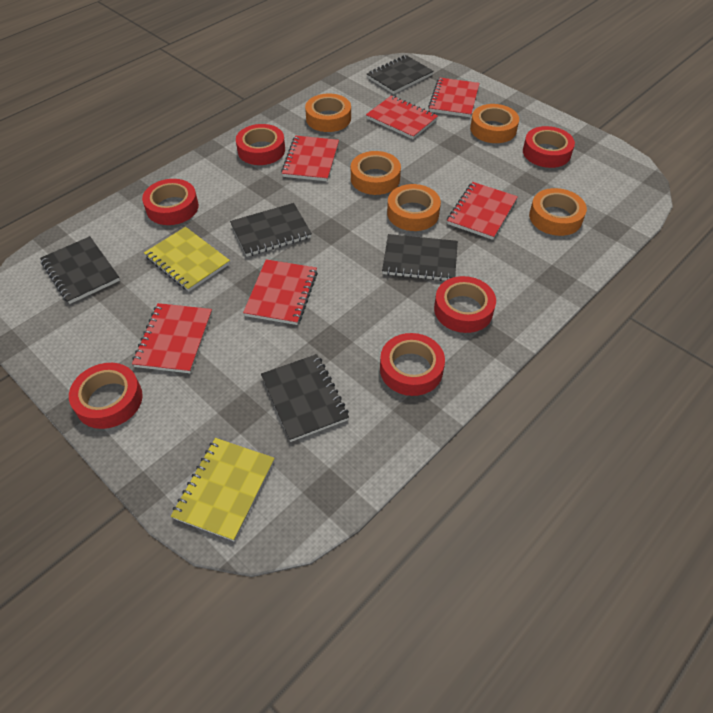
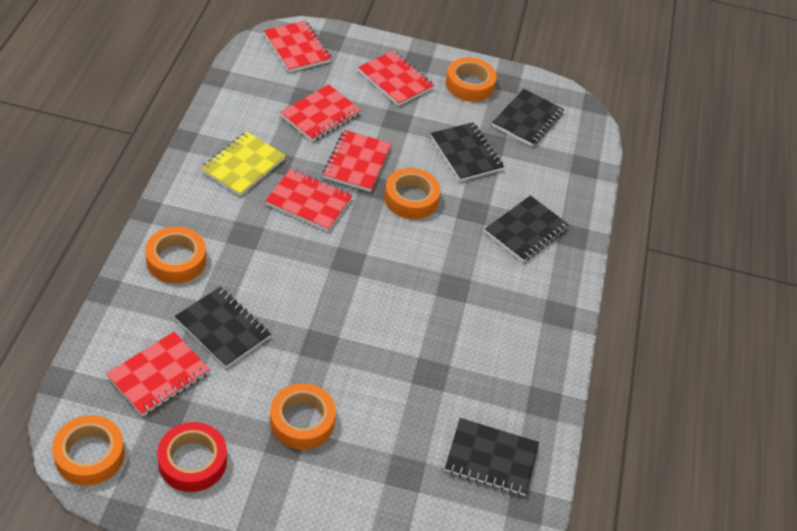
red tape: 6 -> 1
yellow notebook: 2 -> 1

